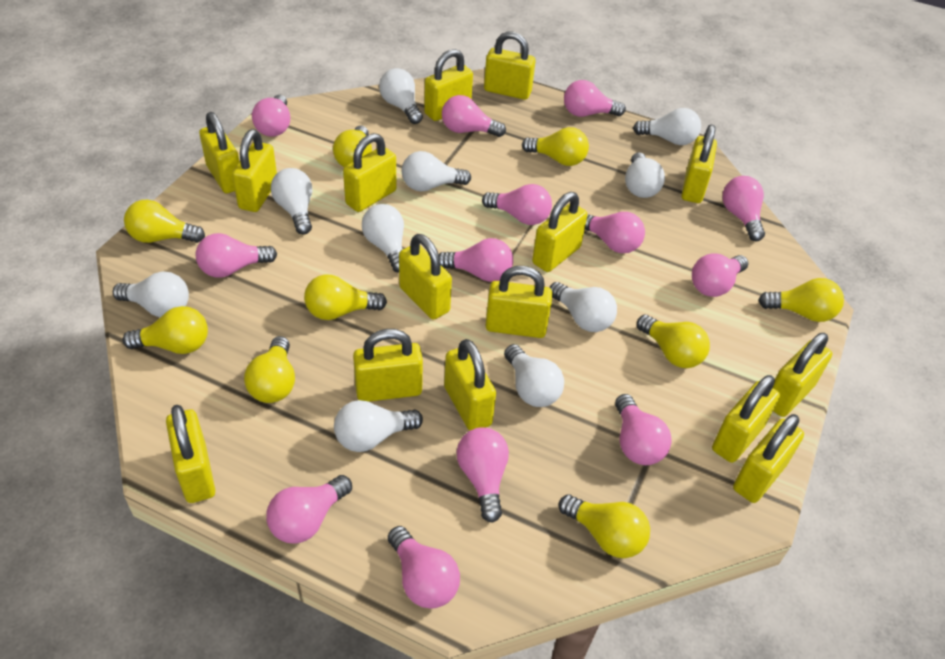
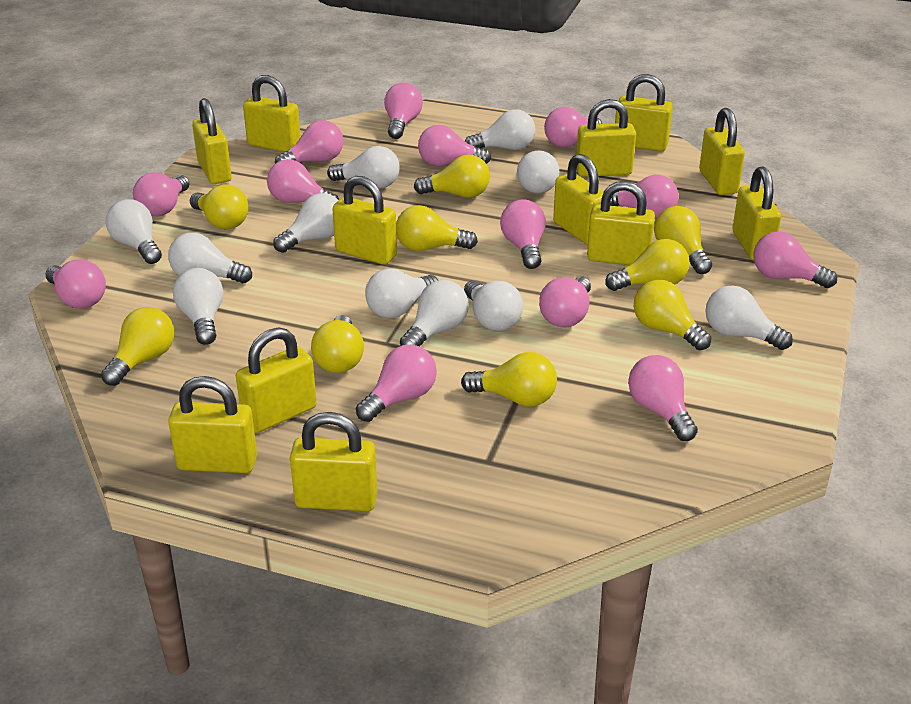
white light bulb: 10 -> 11
yellow padlock: 15 -> 12

